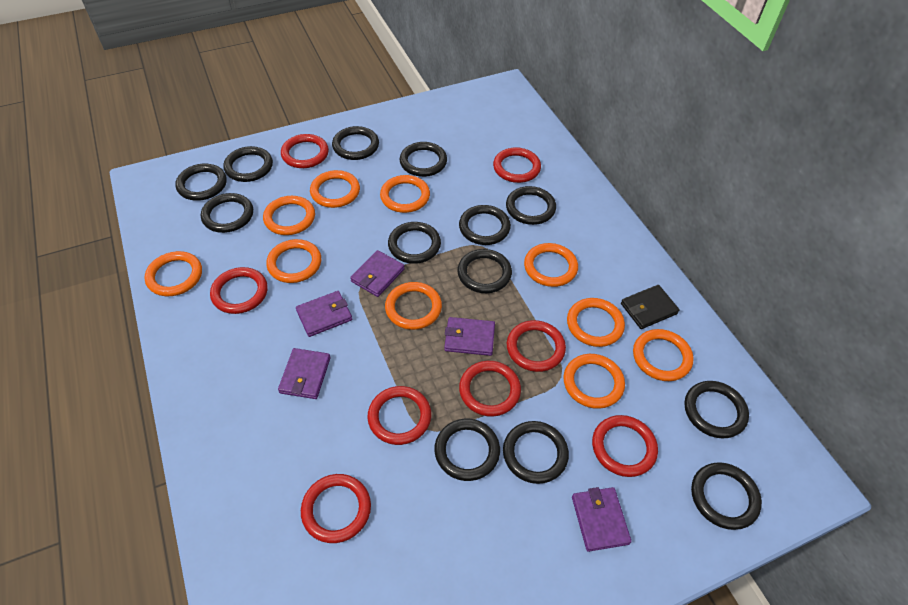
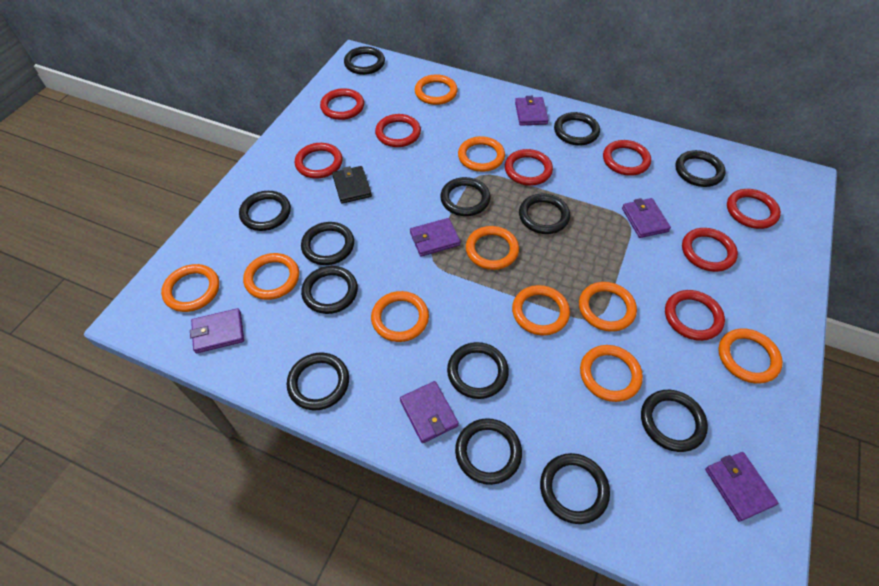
purple wallet: 5 -> 6

